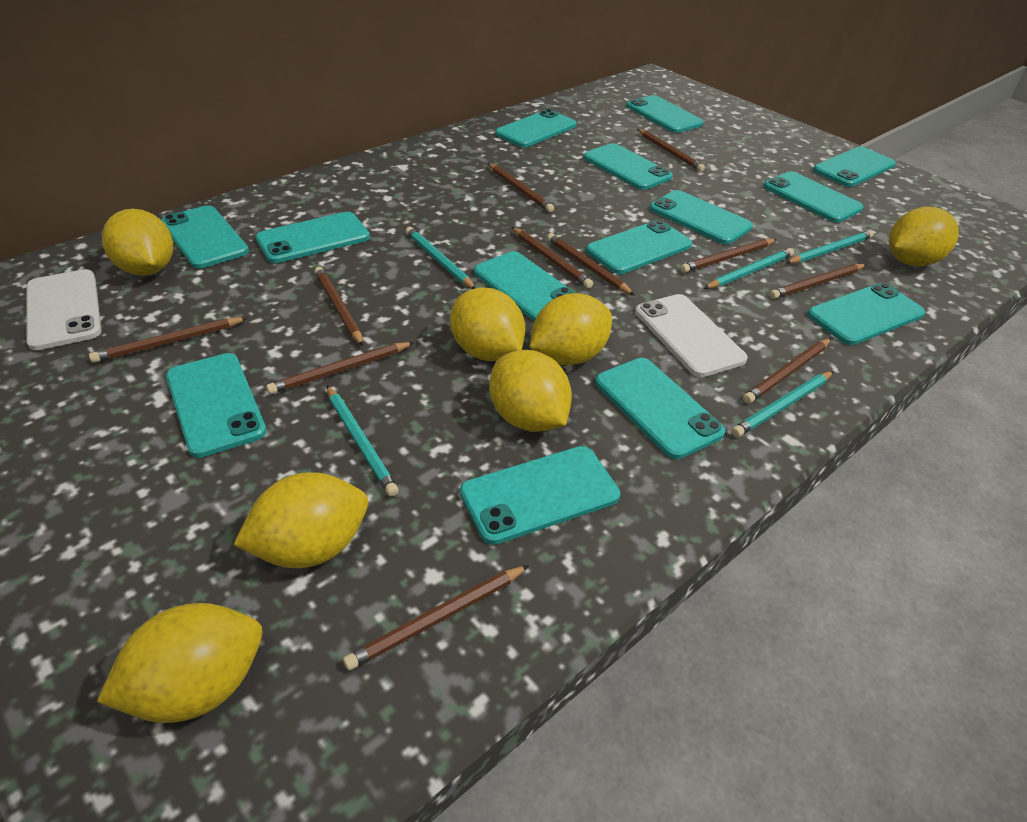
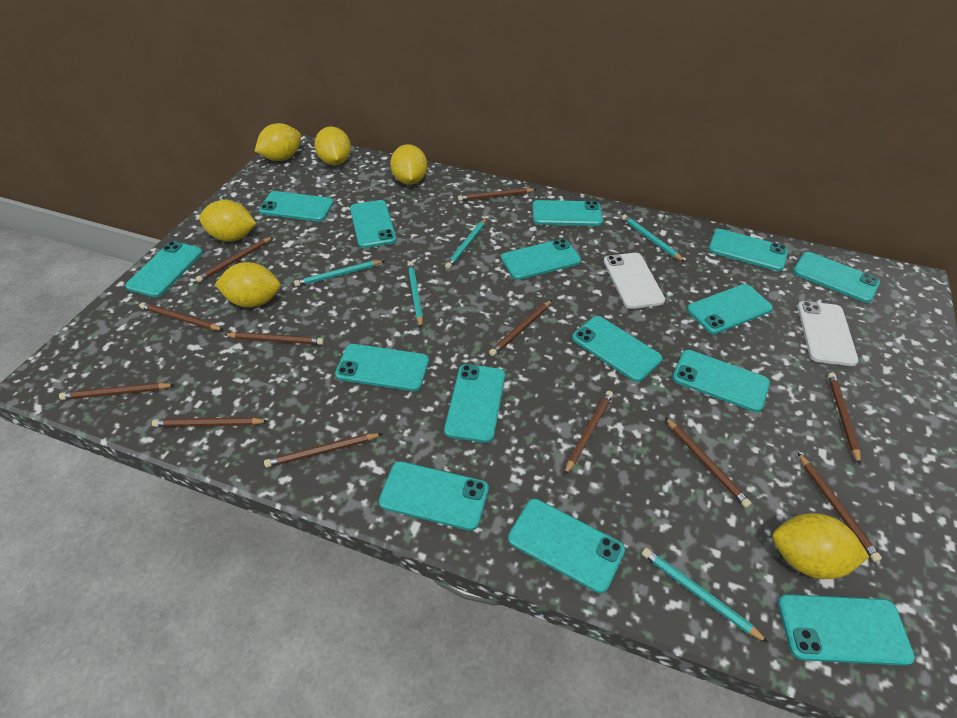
brown pencil: 11 -> 12
turquoise phone: 14 -> 15
yellow lemon: 7 -> 6

